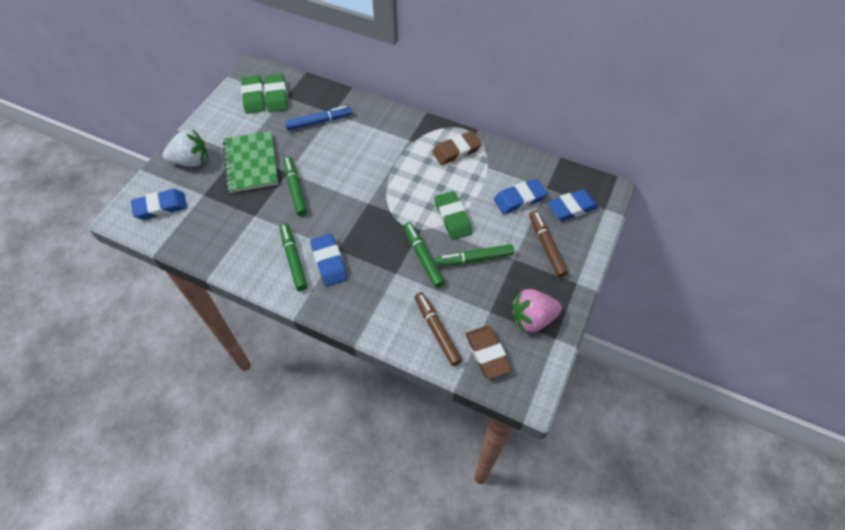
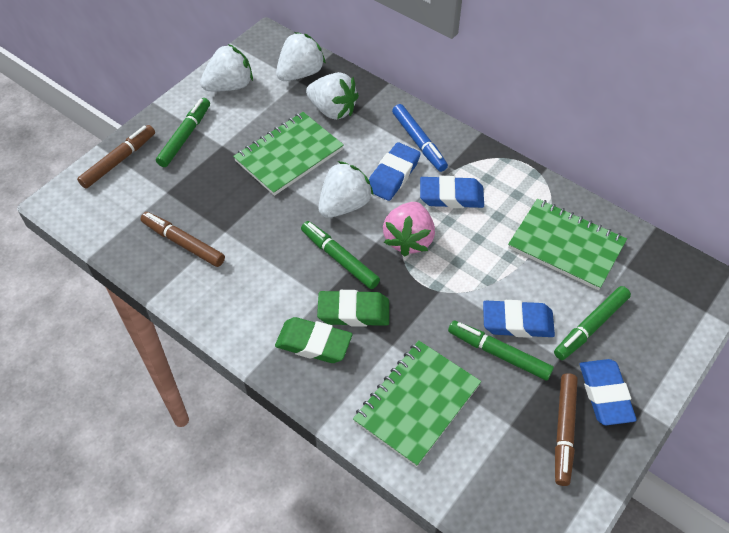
brown eraser: 2 -> 0
brown marker: 2 -> 3
green eraser: 3 -> 2
green notebook: 1 -> 3
white strawberry: 1 -> 4

